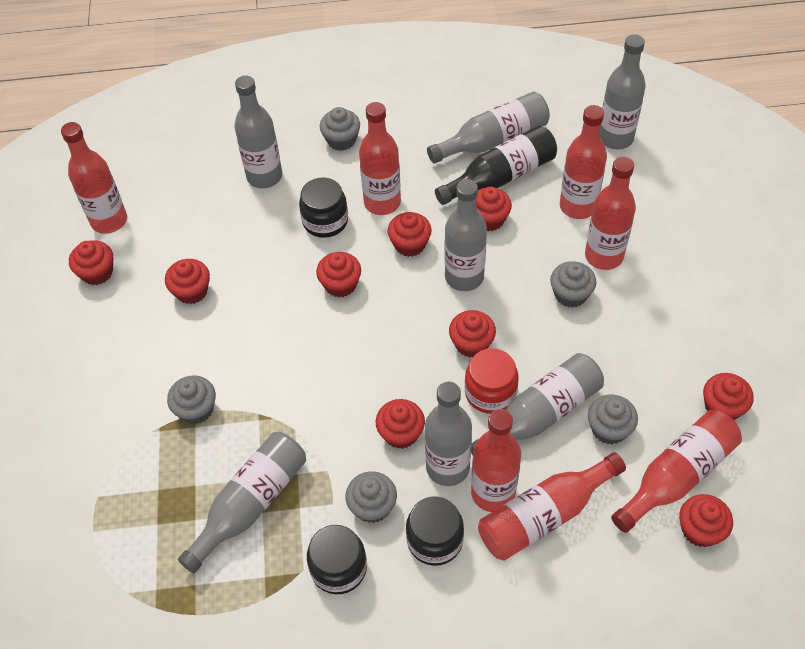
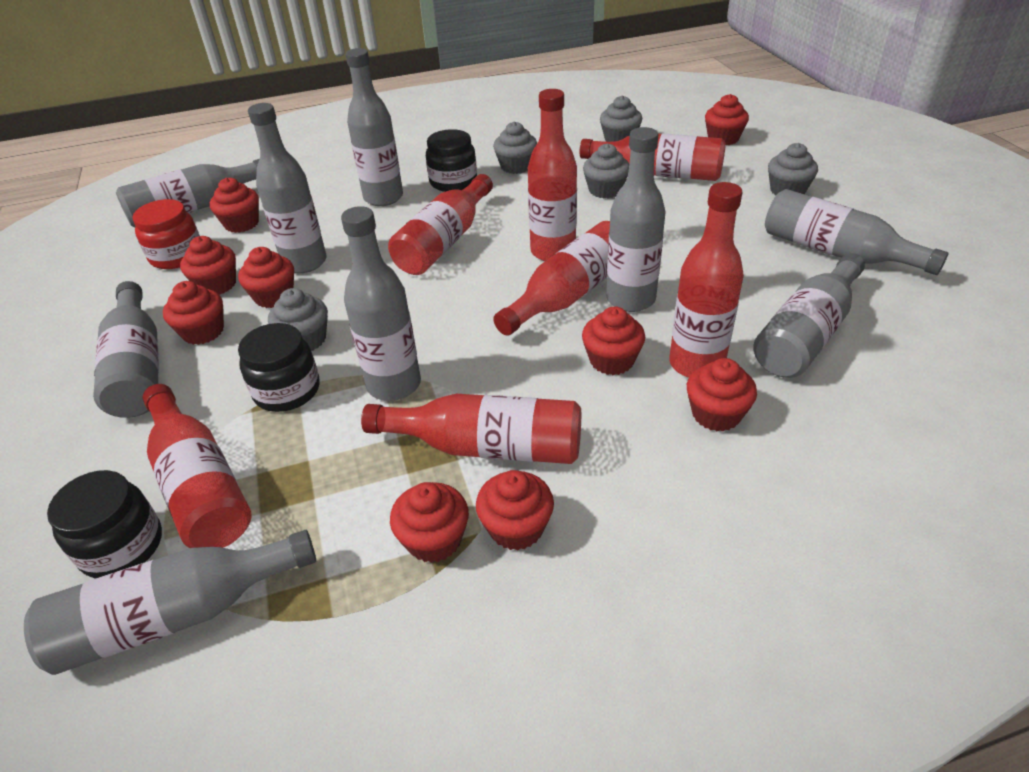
black bottle: 1 -> 0
grey bottle: 7 -> 9

